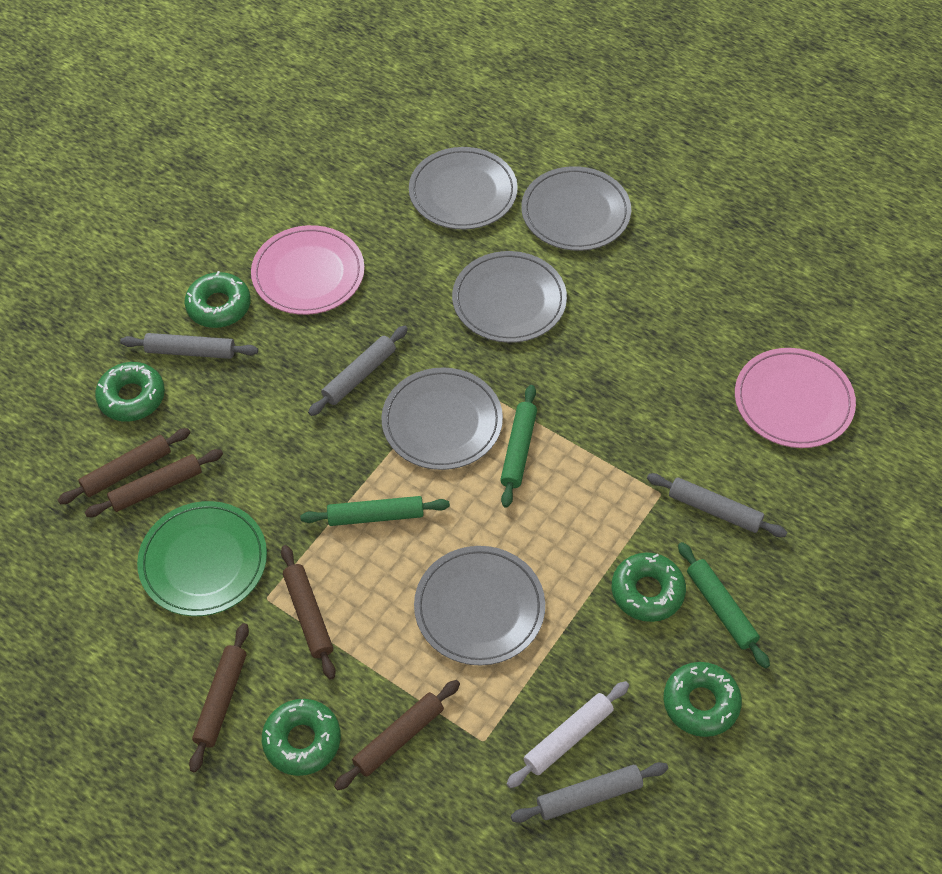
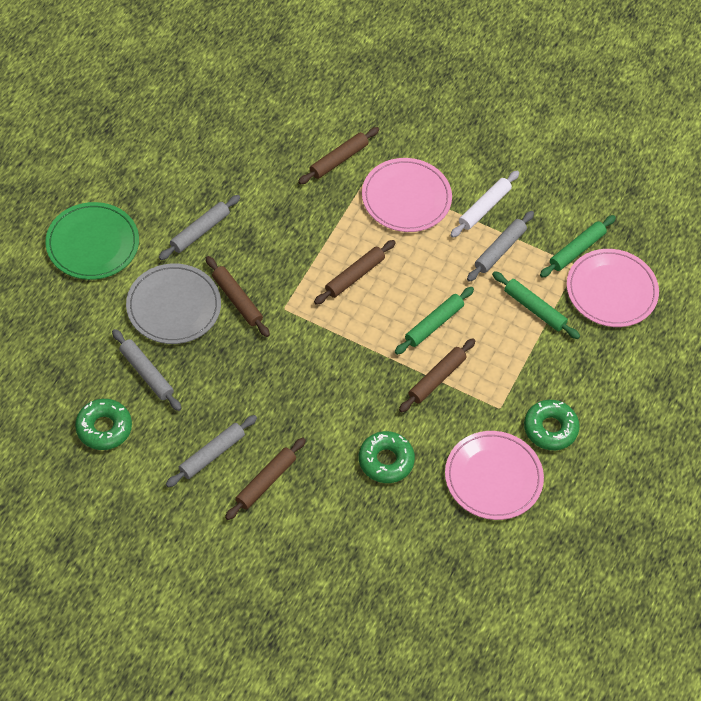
green donut: 5 -> 3
grey plate: 5 -> 1
pink plate: 2 -> 3

